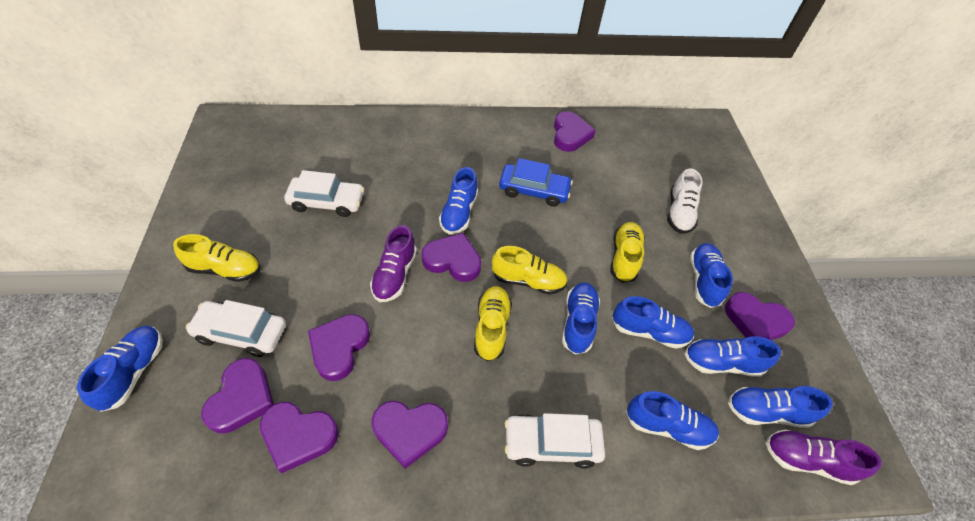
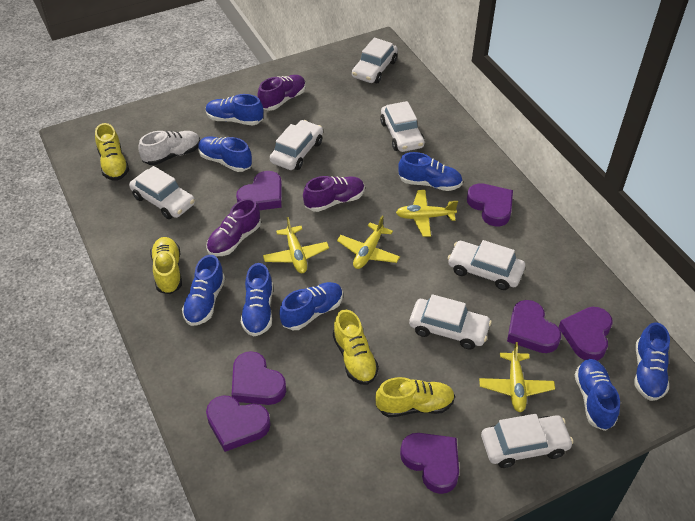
blue car: 1 -> 0
purple shoe: 2 -> 3
white car: 3 -> 7
yellow plane: 0 -> 4

